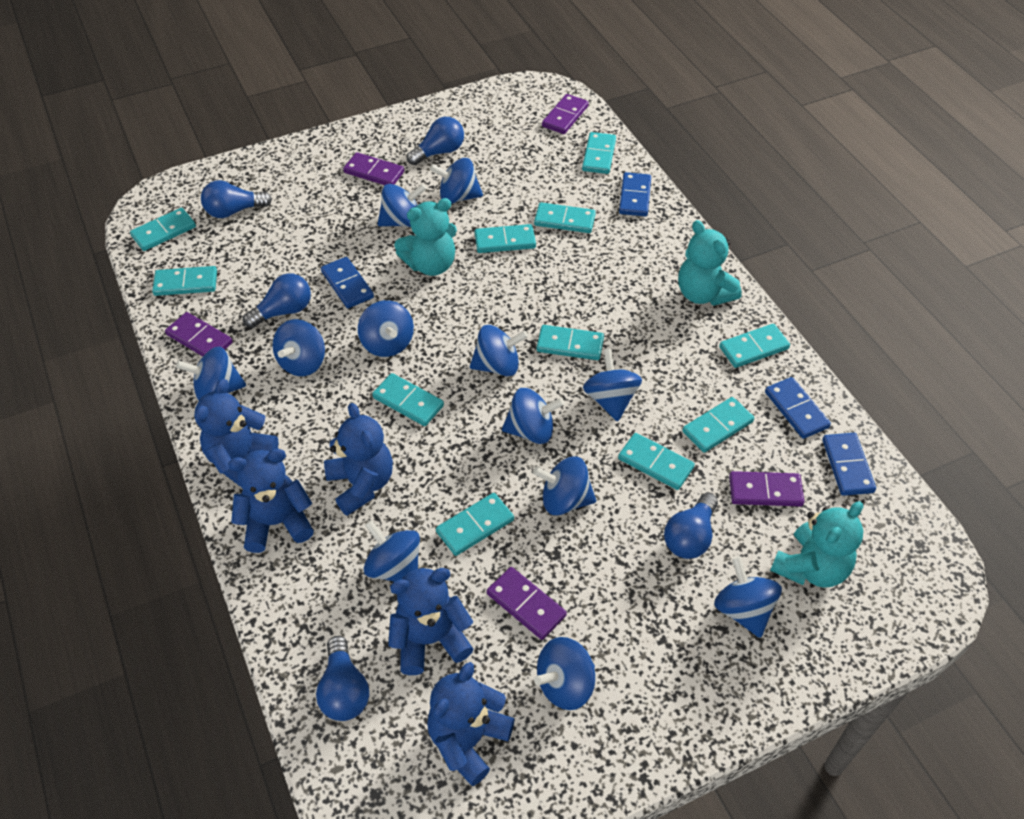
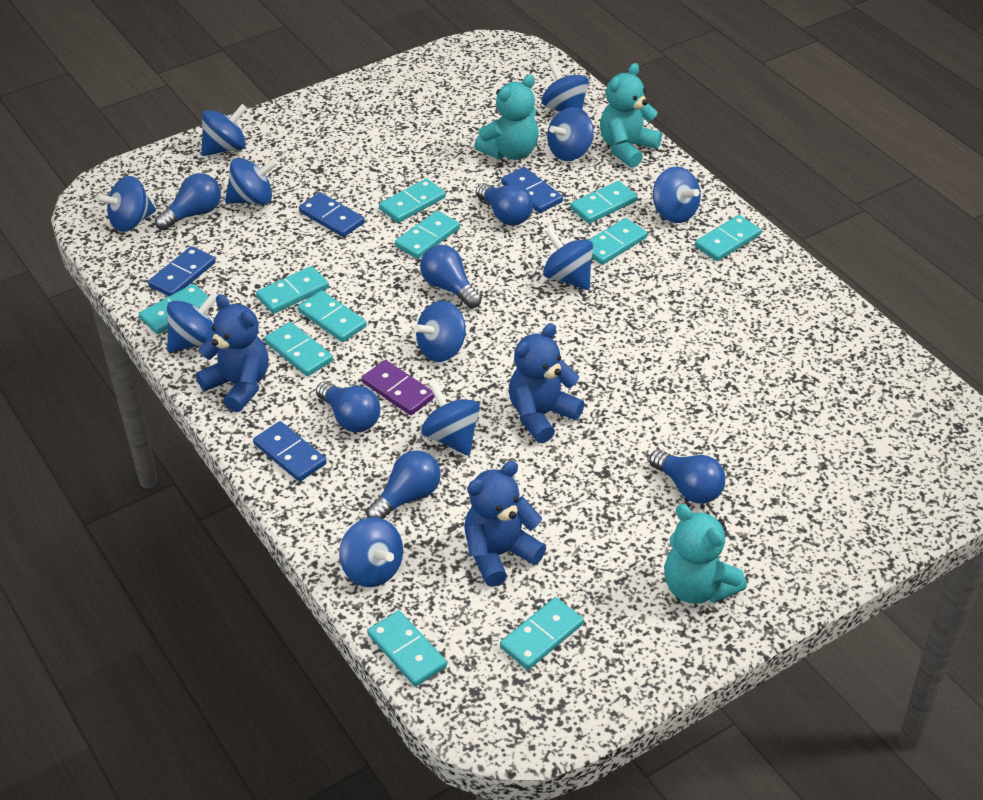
blue light bulb: 5 -> 6
blue spinning top: 12 -> 11
blue teddy bear: 5 -> 3
purple domino: 5 -> 1

